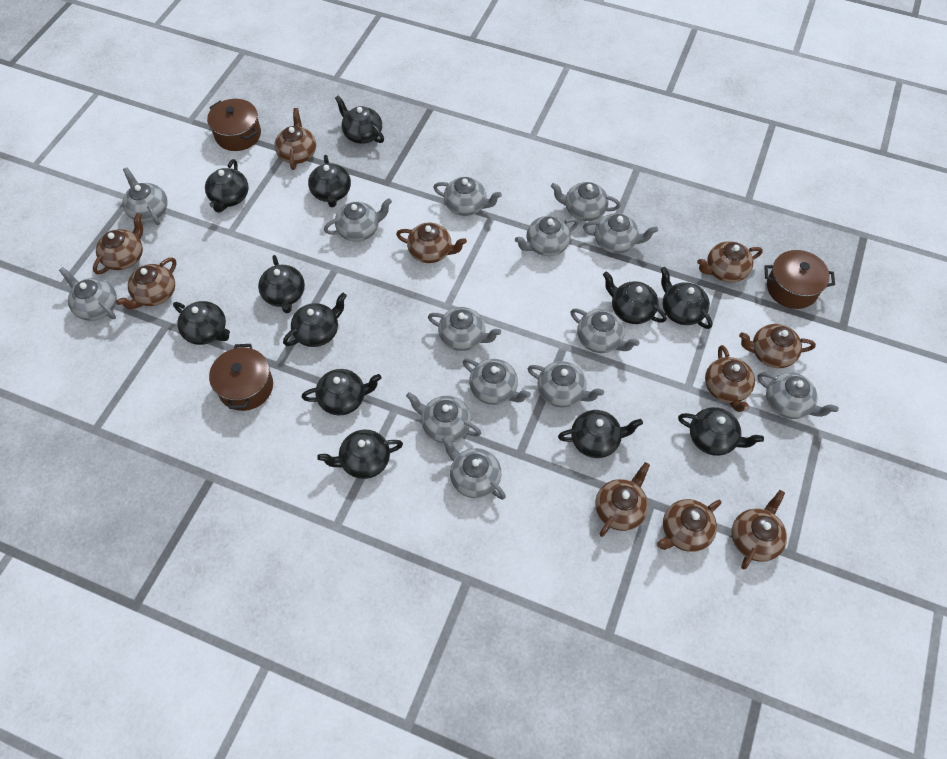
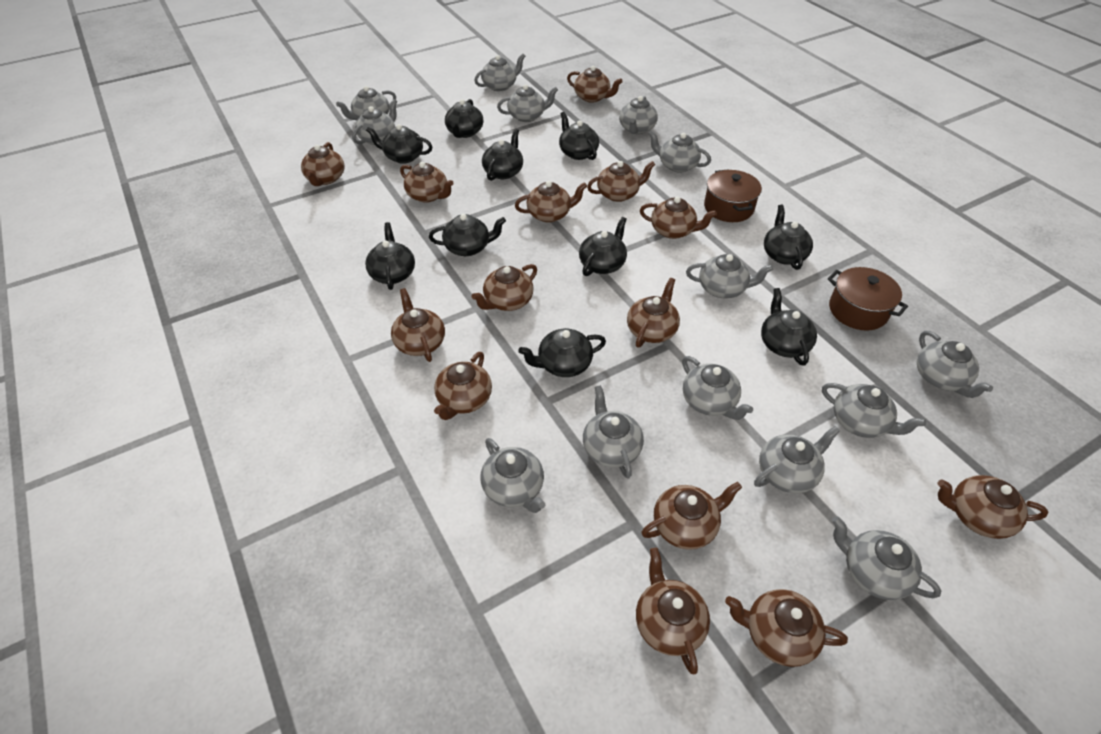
black teapot: 12 -> 10
brown pot: 3 -> 2
brown teapot: 10 -> 14

